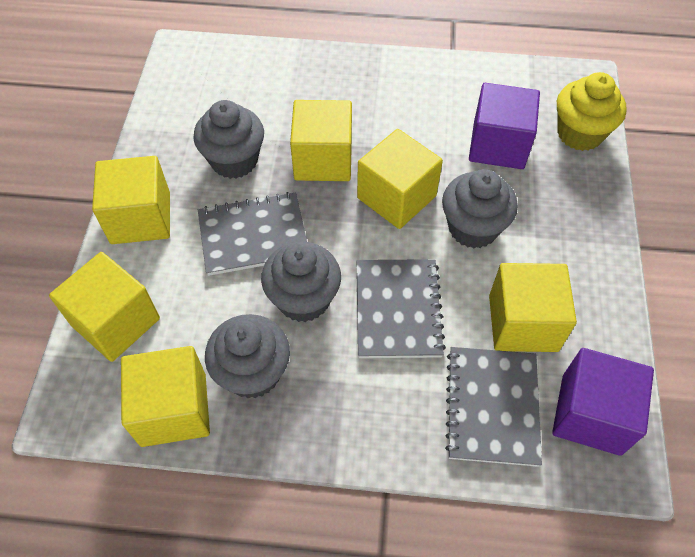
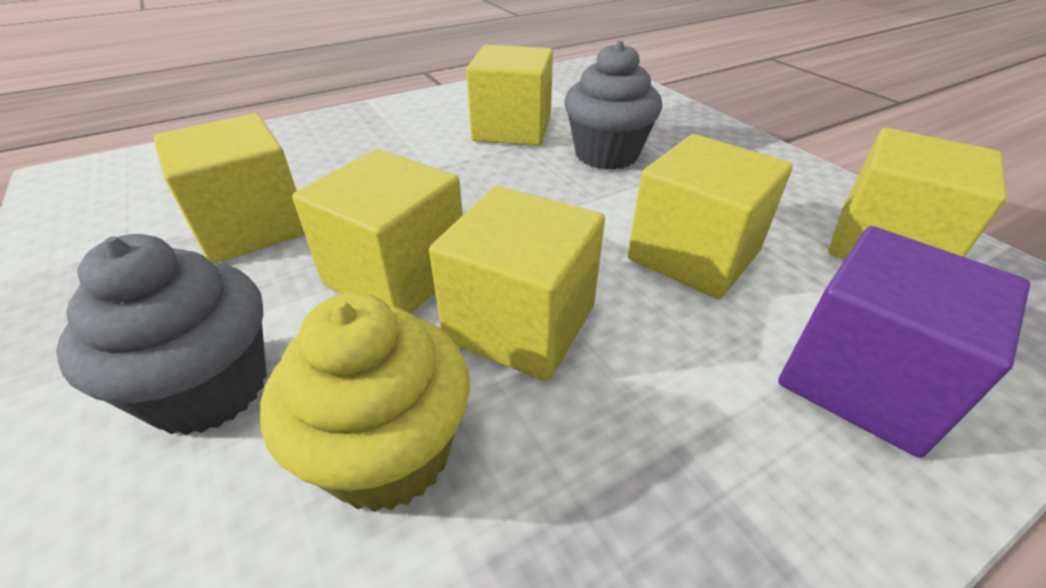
grey cupcake: 4 -> 2
grey notebook: 3 -> 0
purple cube: 2 -> 1

